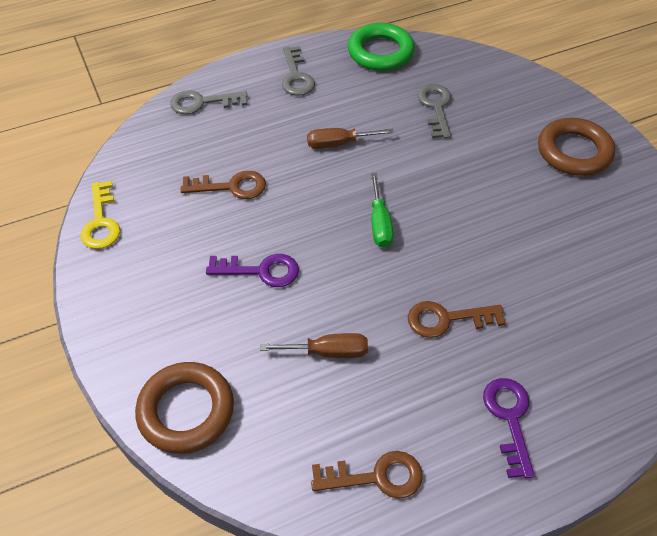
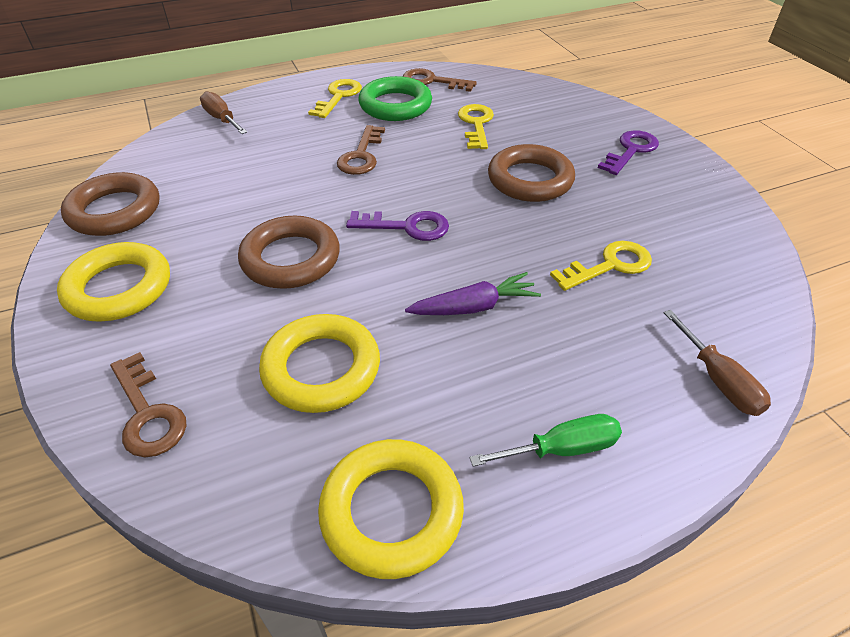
brown ring: 2 -> 3
grey key: 3 -> 0
purple carrot: 0 -> 1
yellow key: 1 -> 3
yellow ring: 0 -> 3

